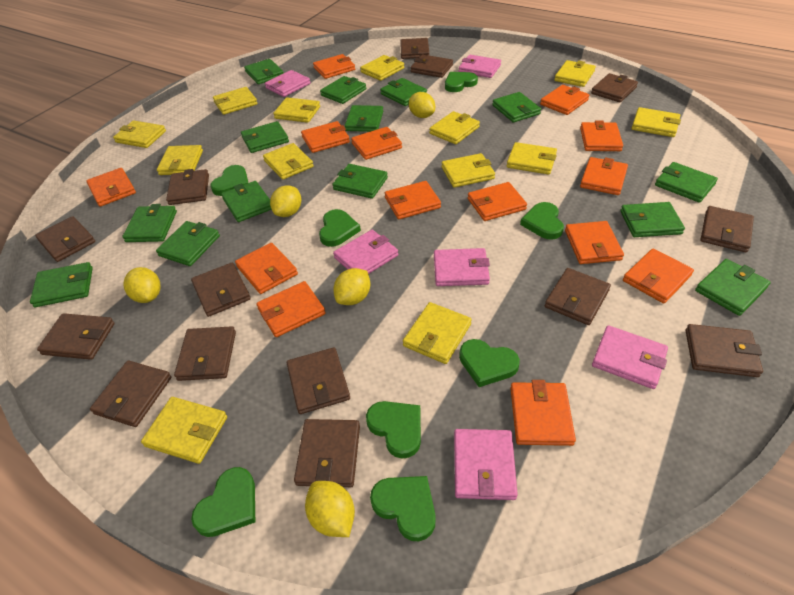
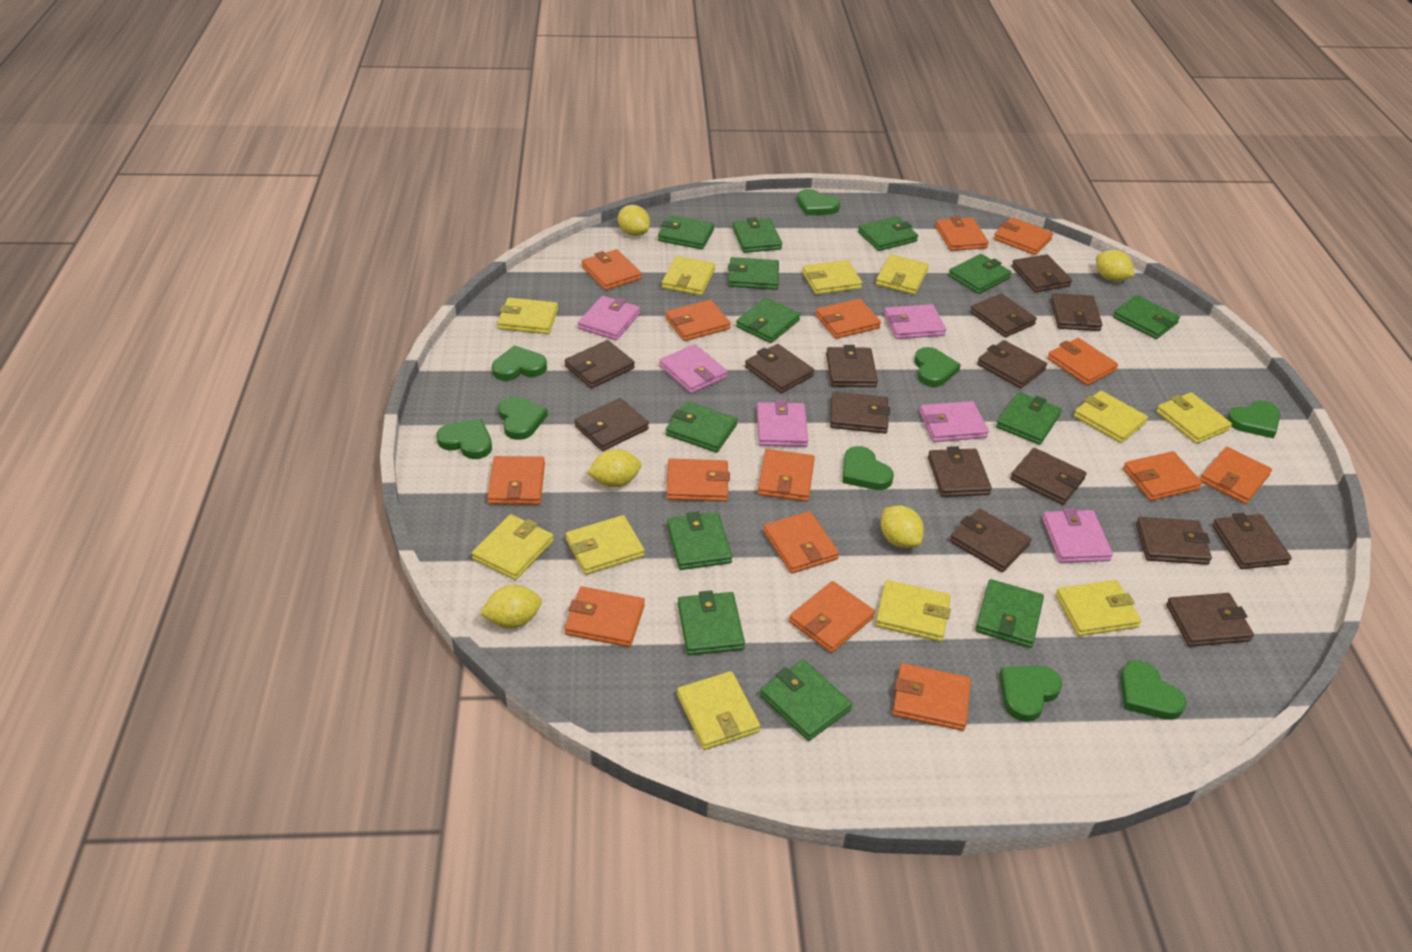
brown wallet: 14 -> 15
green heart: 8 -> 9
green wallet: 14 -> 13
orange wallet: 14 -> 15
yellow wallet: 13 -> 11

